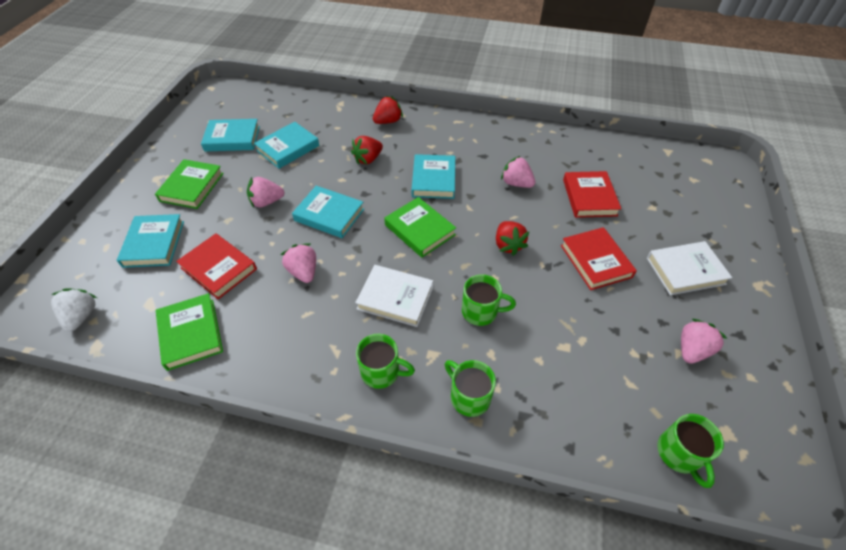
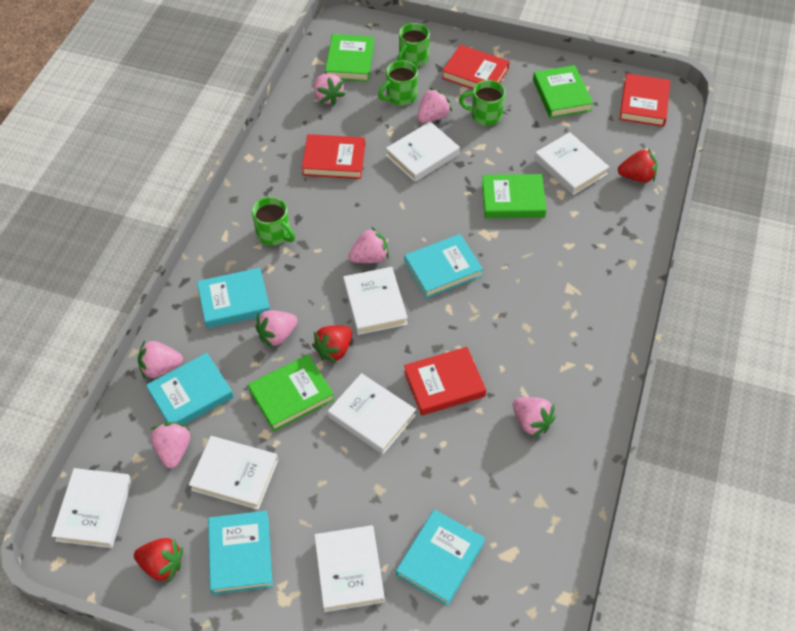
green book: 3 -> 4
pink strawberry: 4 -> 7
red book: 3 -> 4
white book: 2 -> 7
white strawberry: 1 -> 0

